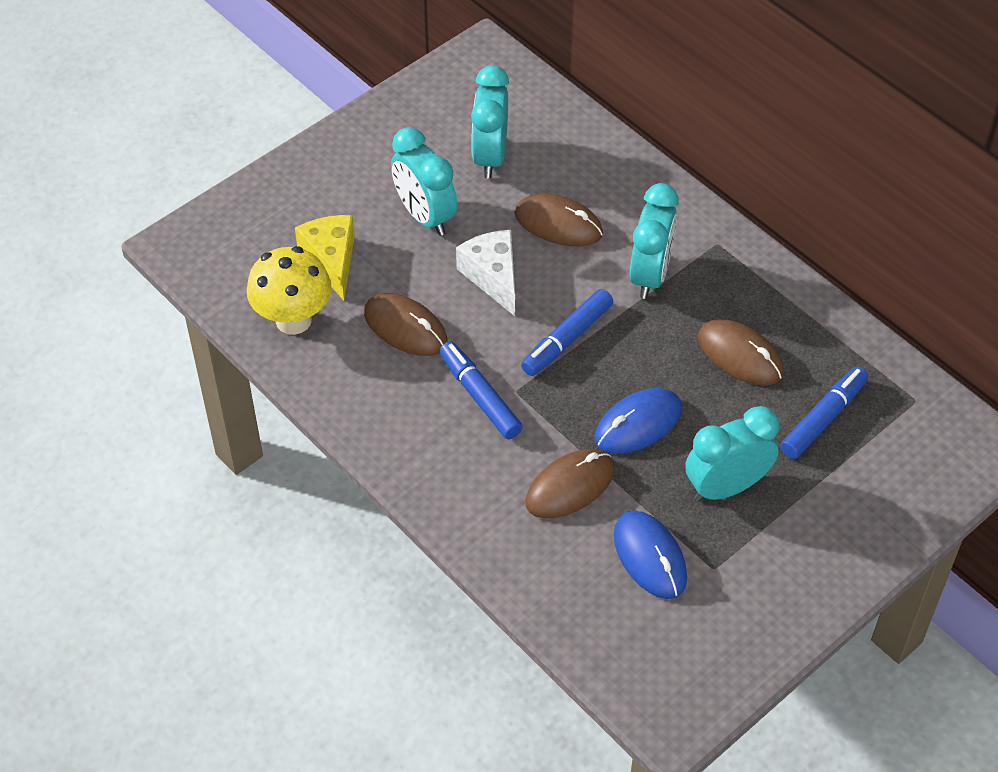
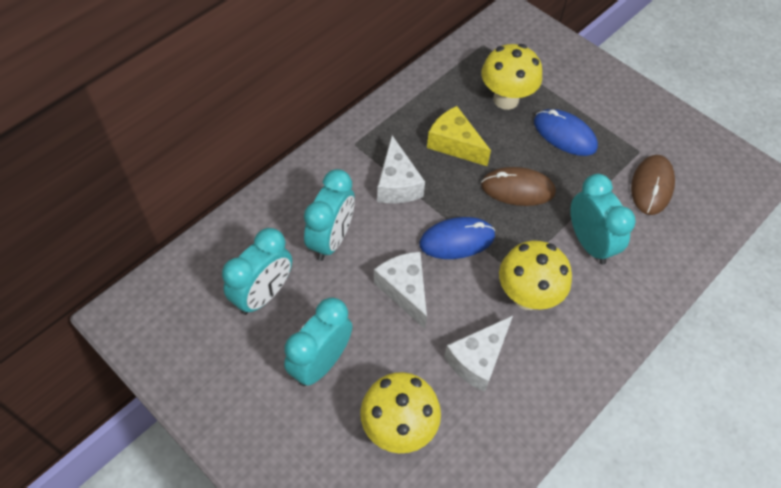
blue marker: 3 -> 0
brown mouse: 4 -> 2
white cheese: 1 -> 3
yellow mushroom: 1 -> 3

